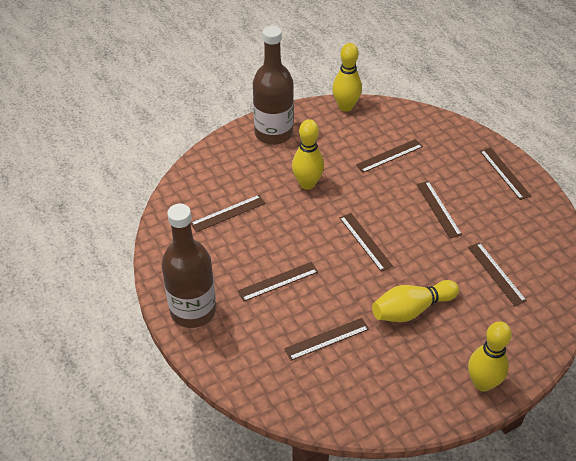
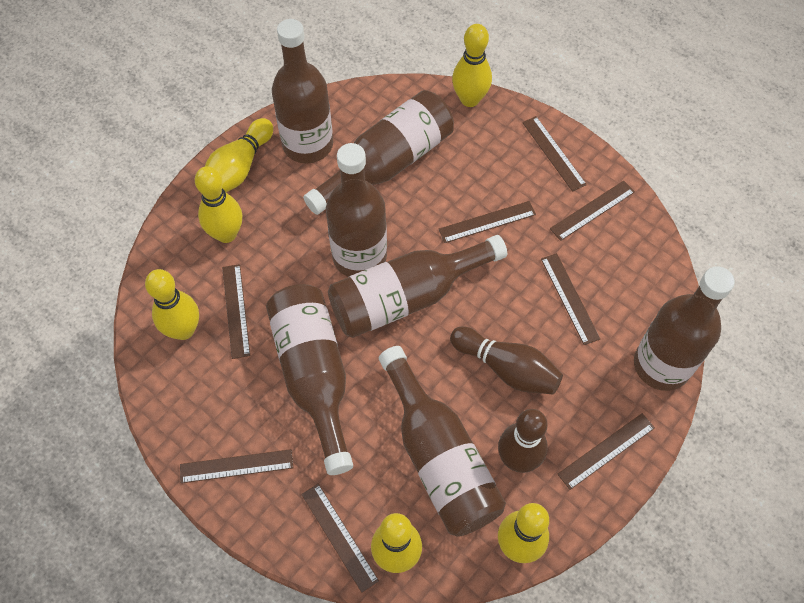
brown bottle: 2 -> 7
brown bowling pin: 0 -> 2
yellow bowling pin: 4 -> 6

